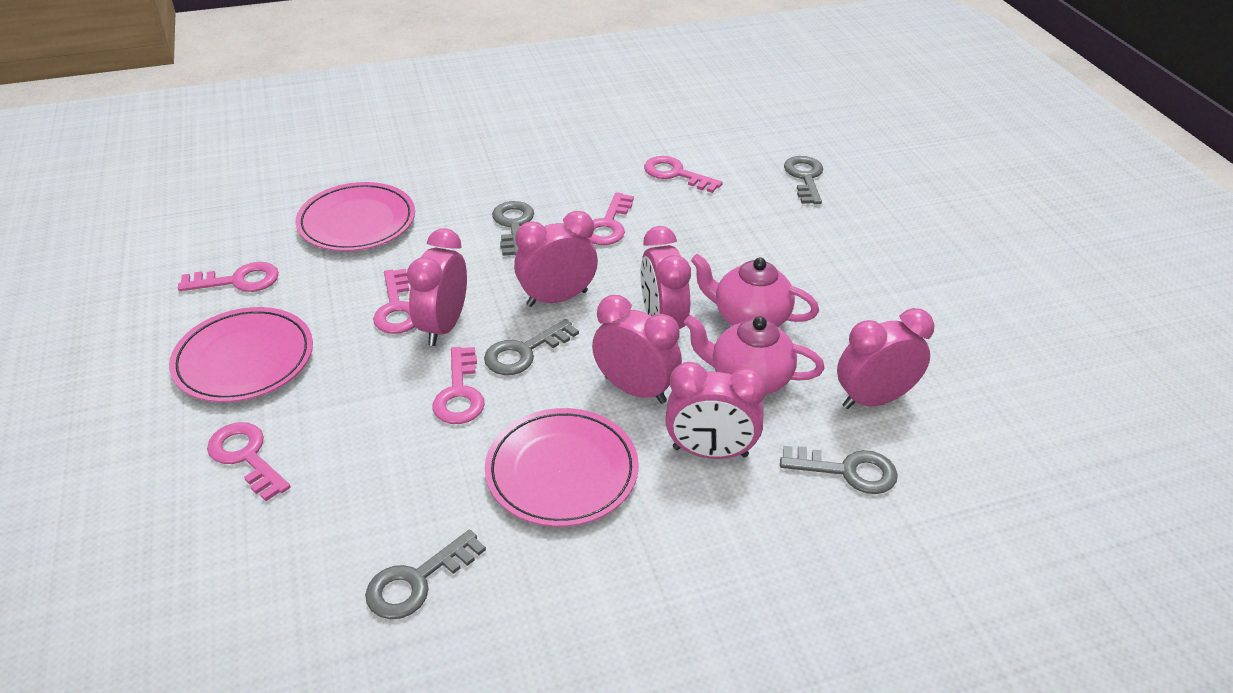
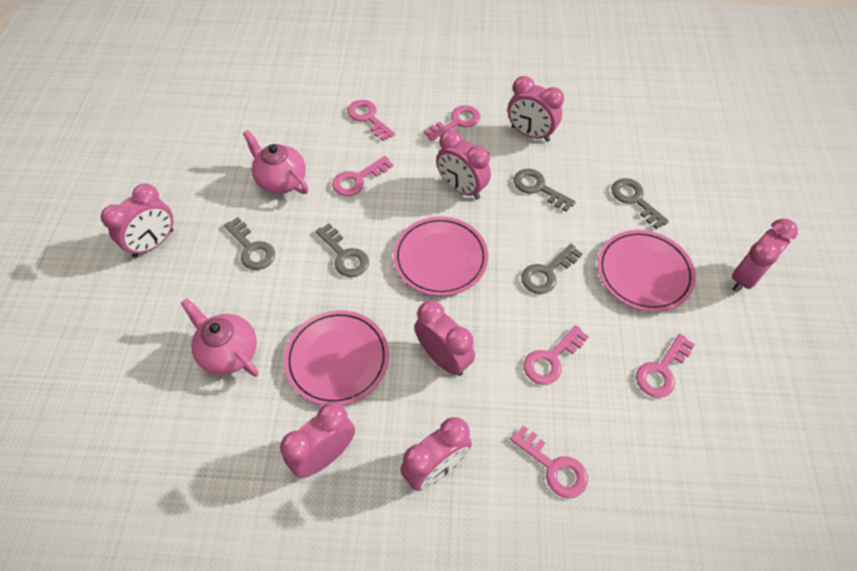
pink clock: 6 -> 7

